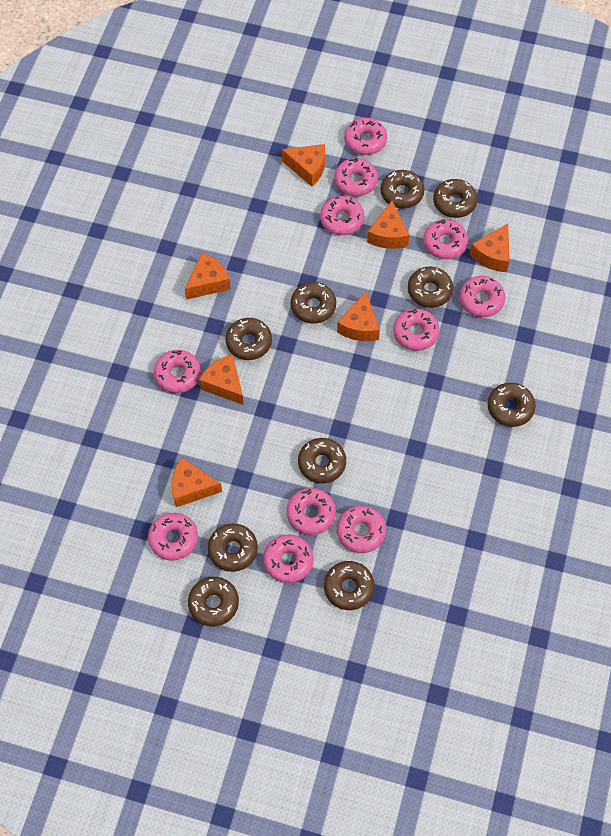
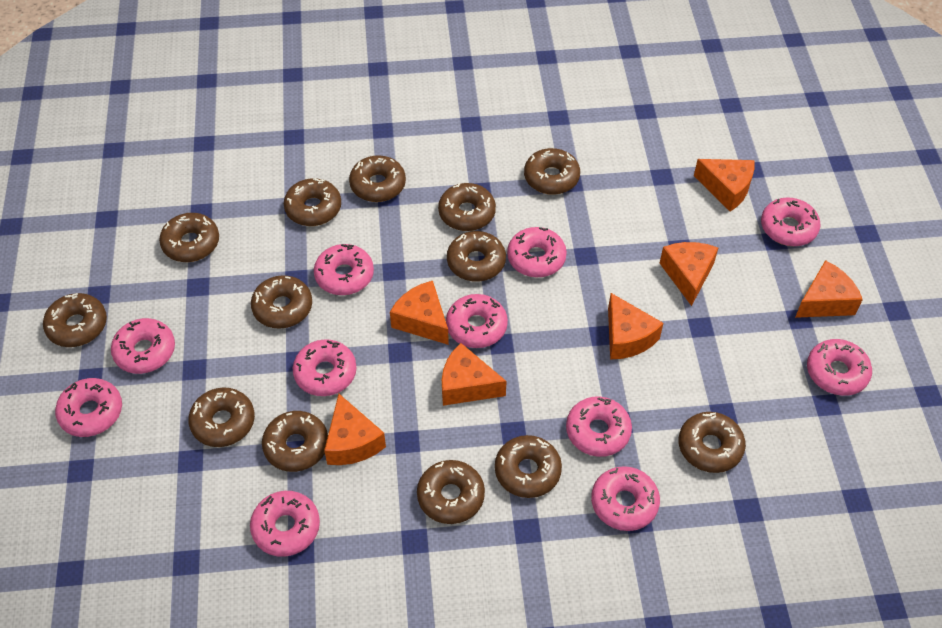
brown donut: 10 -> 13

